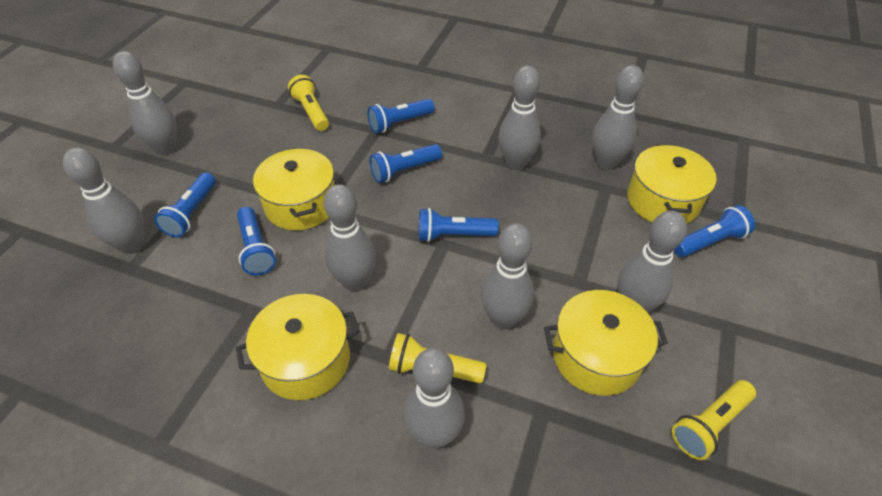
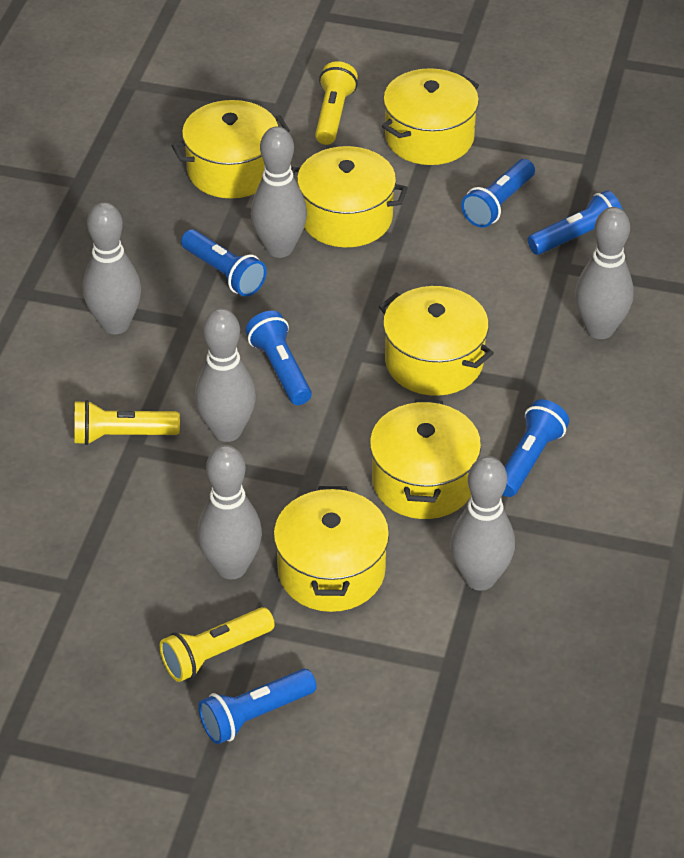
grey bowling pin: 8 -> 6
yellow pot: 4 -> 6

